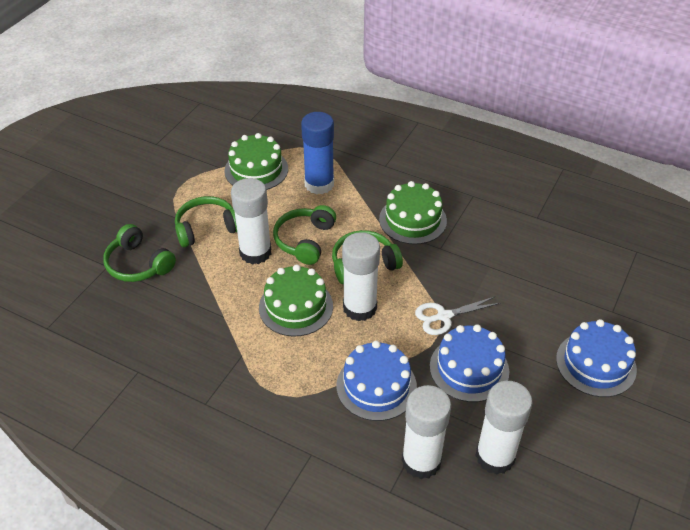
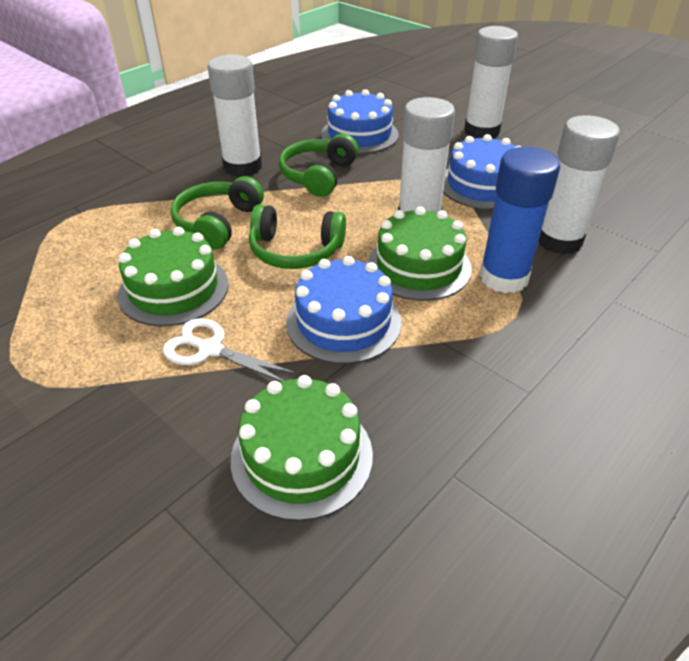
green headphones: 4 -> 3

